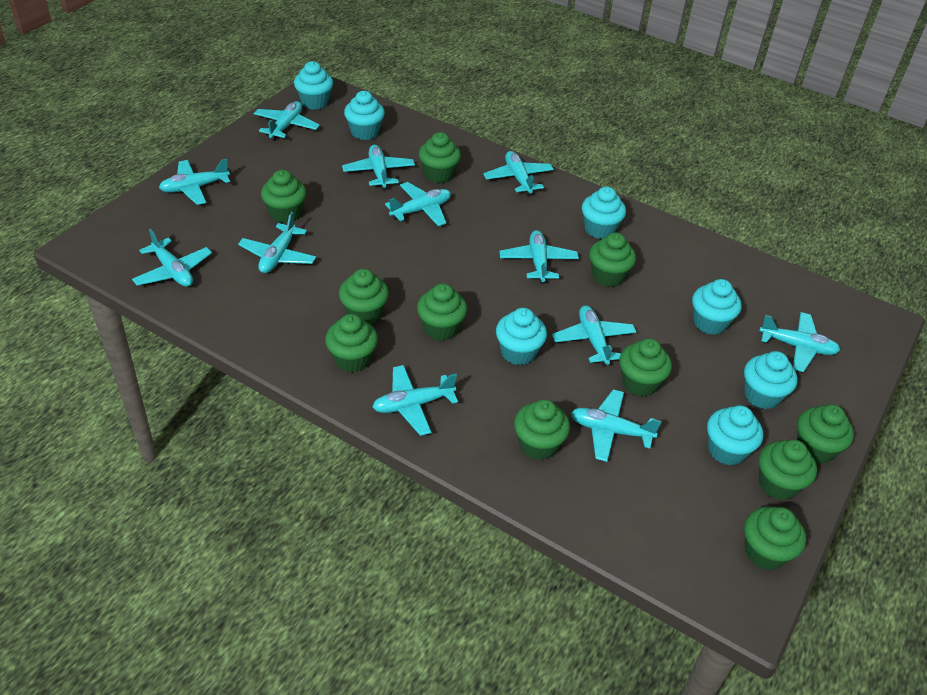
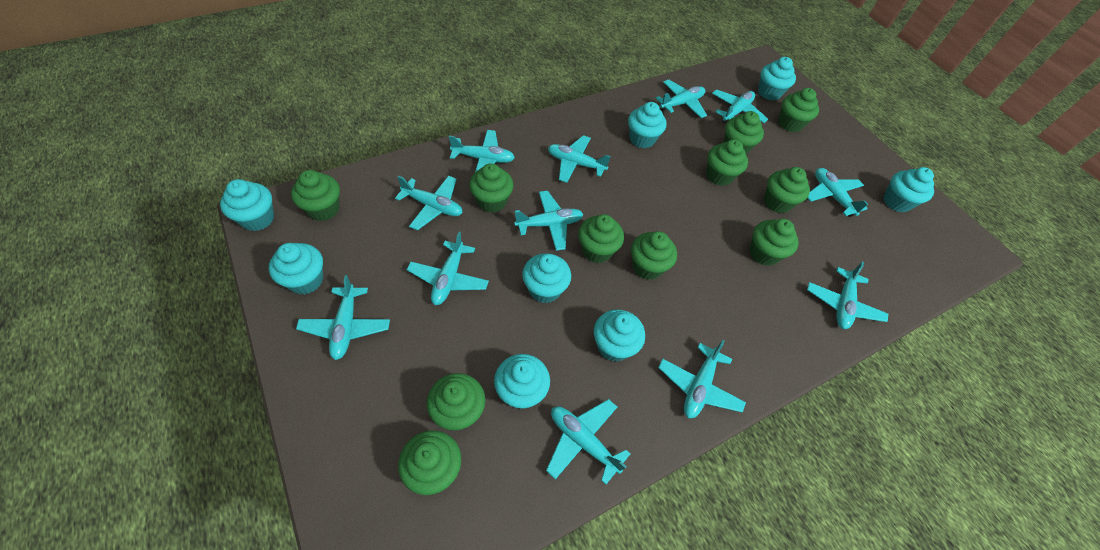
turquoise cupcake: 7 -> 8

